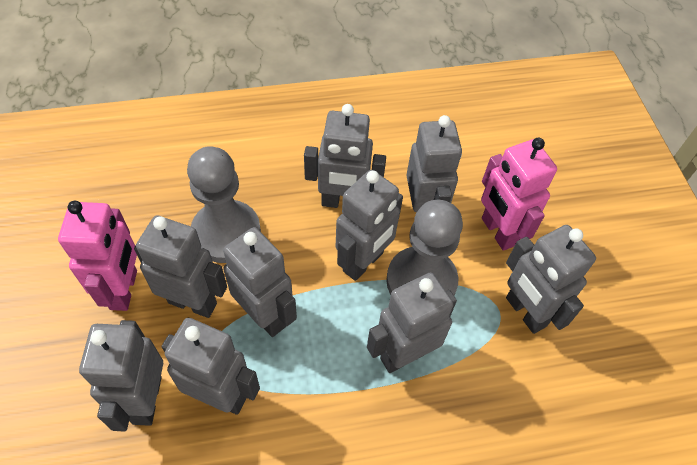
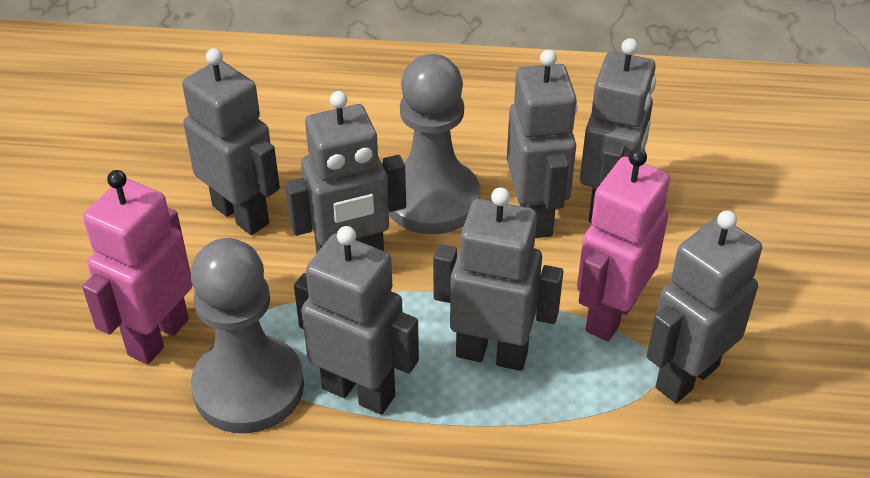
grey robot: 9 -> 7

